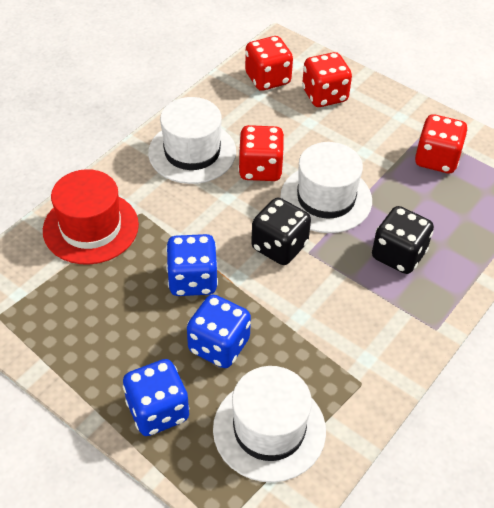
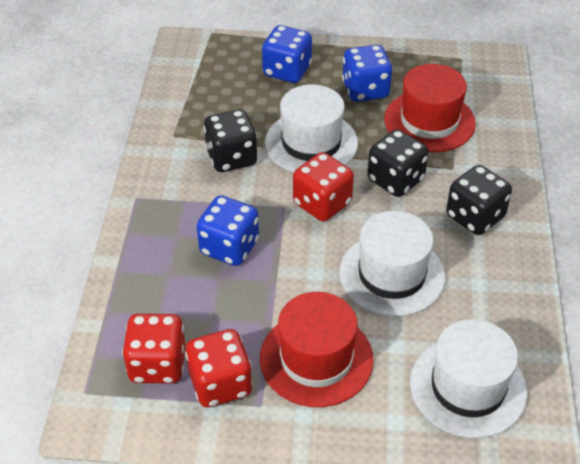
black dice: 2 -> 3
red dice: 4 -> 3
red hat: 1 -> 2

